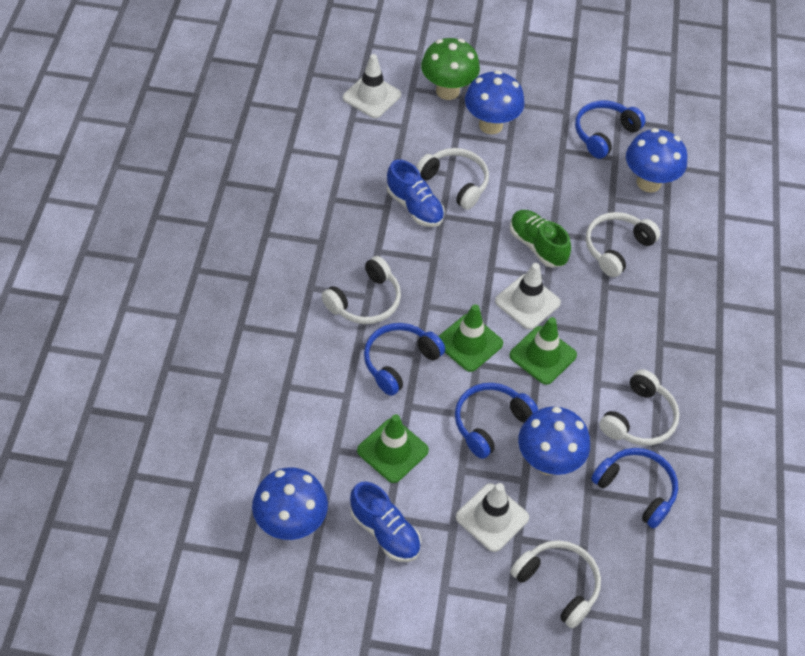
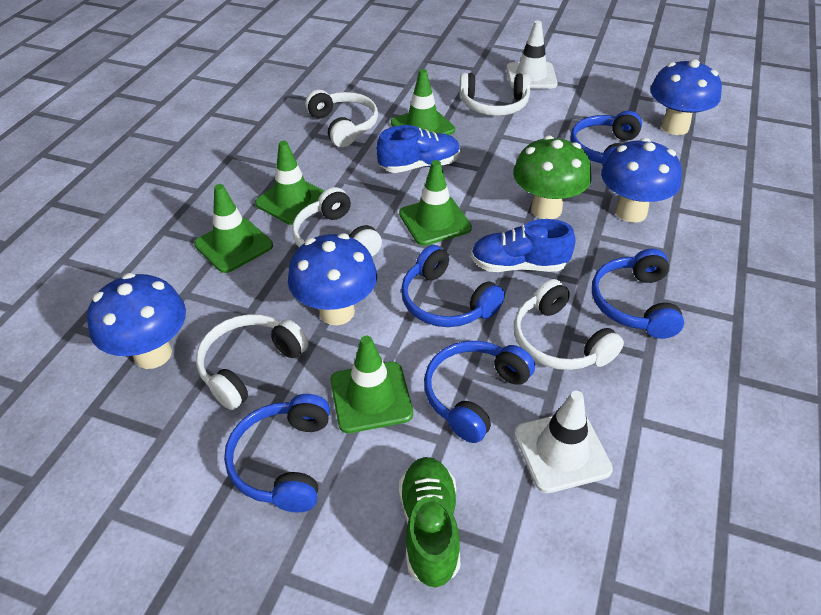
blue headphones: 4 -> 5
green traffic cone: 3 -> 5
white traffic cone: 3 -> 2

